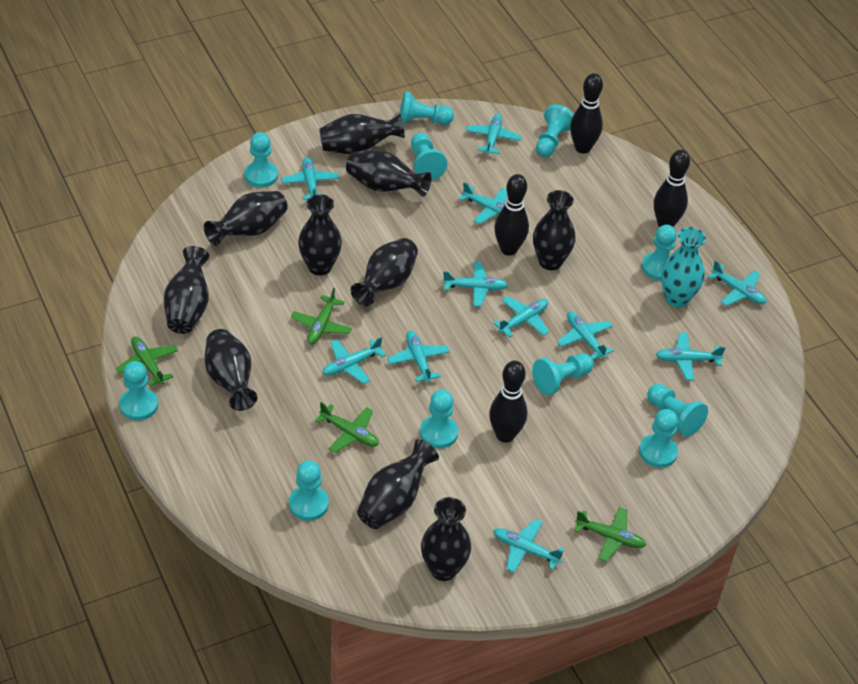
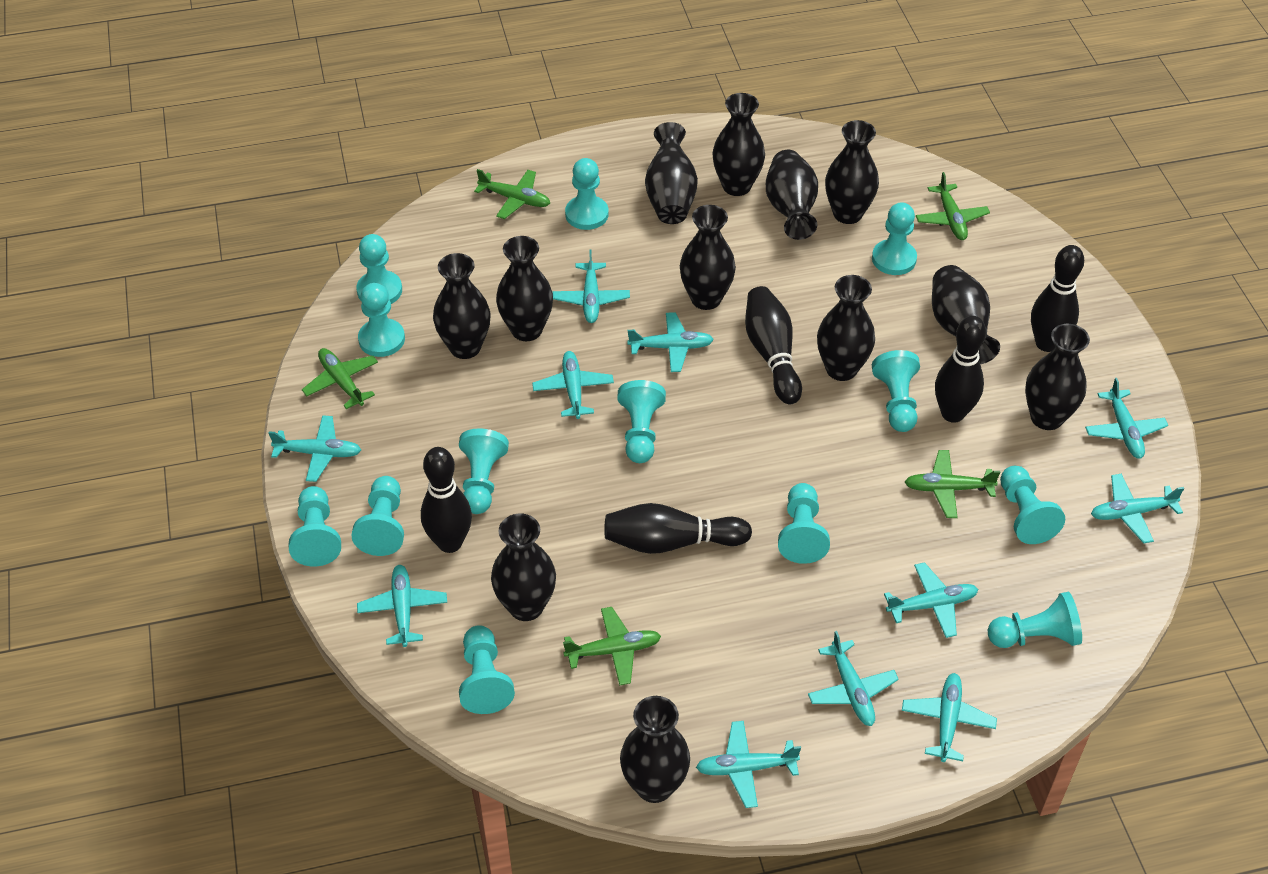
black bowling pin: 4 -> 5
black vase: 10 -> 12
green plane: 4 -> 5
turquoise pawn: 11 -> 13
turquoise vase: 1 -> 0

